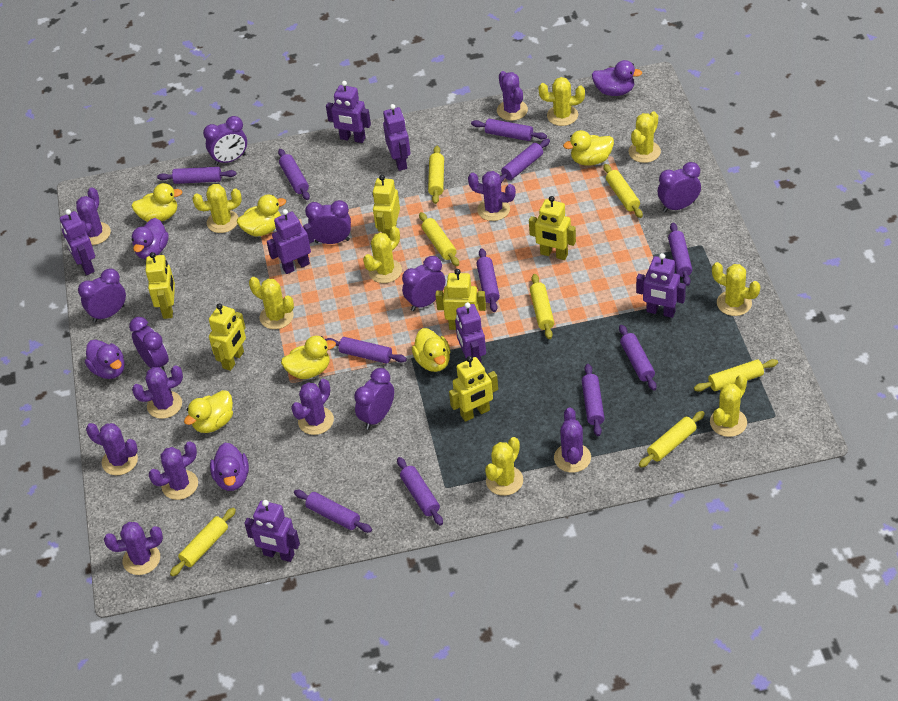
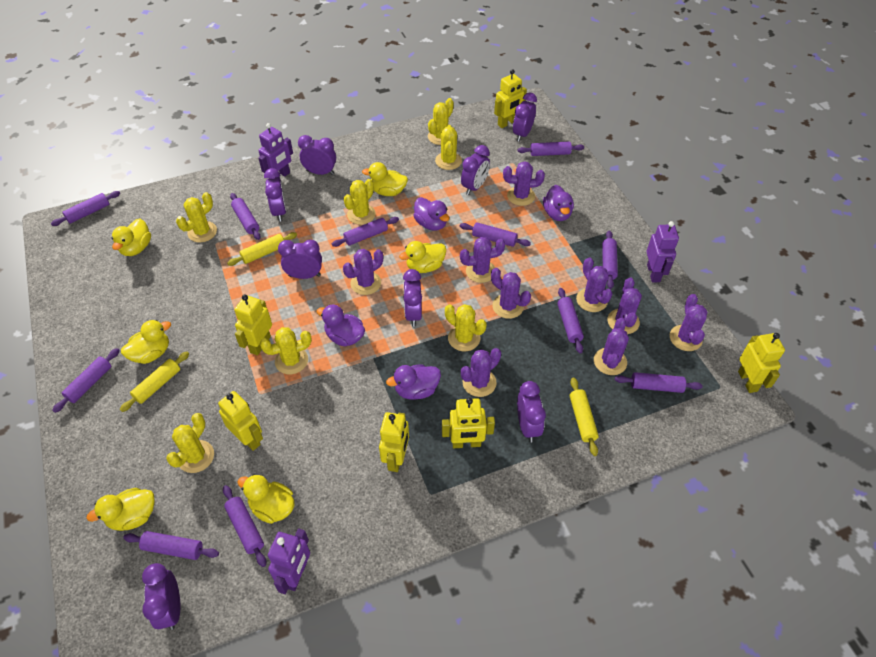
purple clock: 7 -> 8
purple robot: 7 -> 3
yellow cactus: 8 -> 7
yellow rolling pin: 7 -> 3

